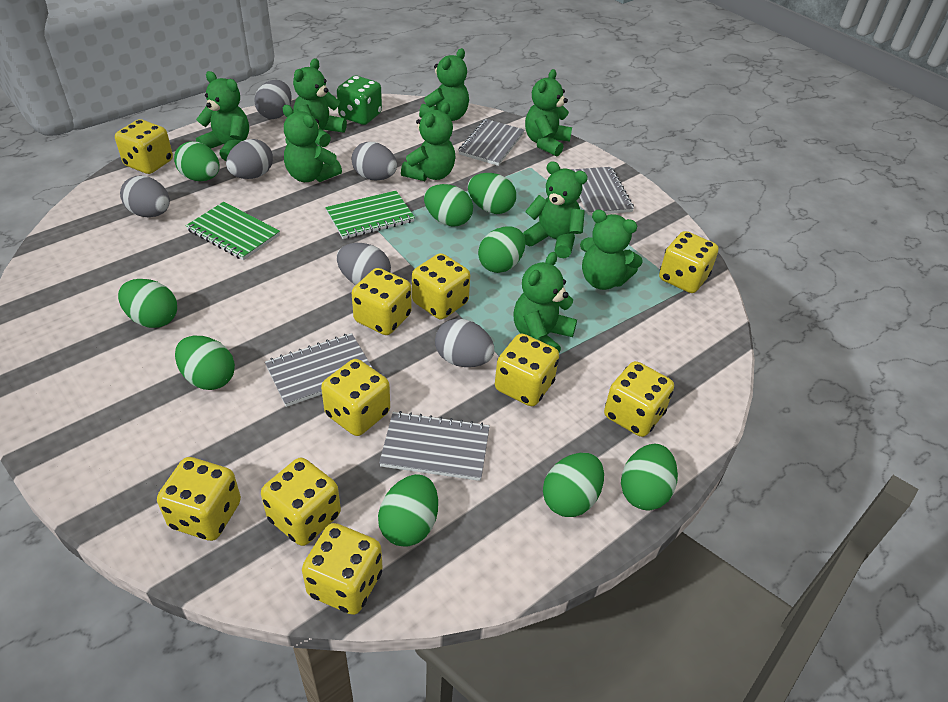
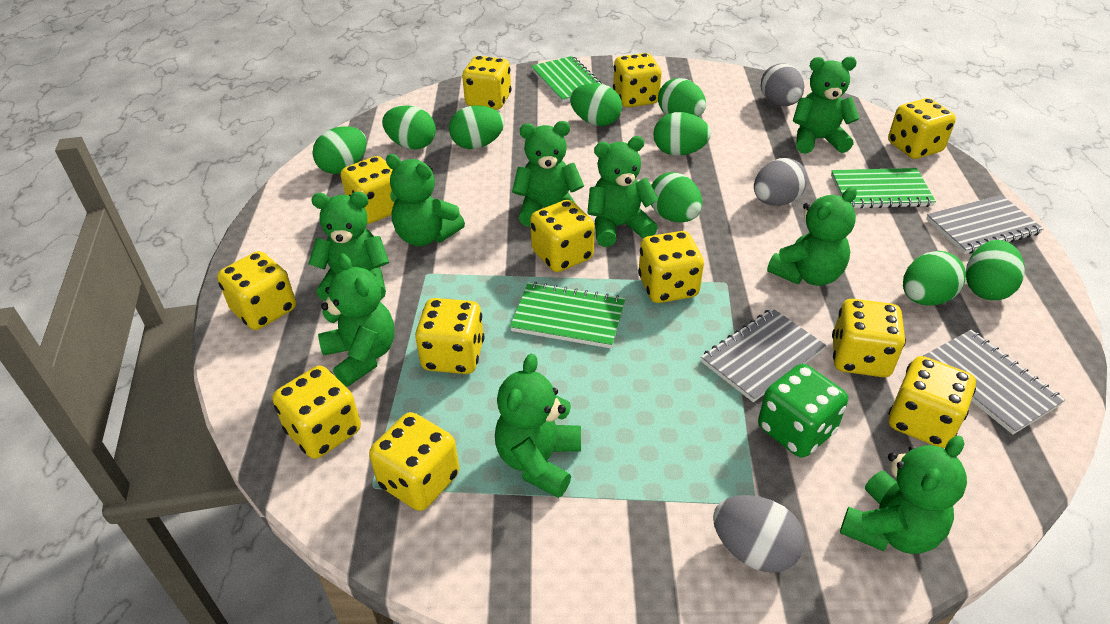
green notebook: 2 -> 3
grey egg: 6 -> 3
grey notebook: 4 -> 3
yellow dice: 10 -> 12

